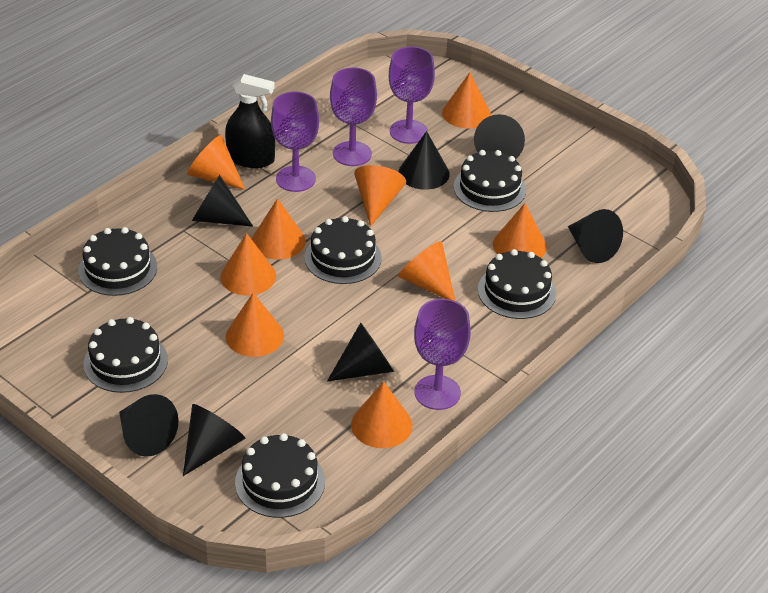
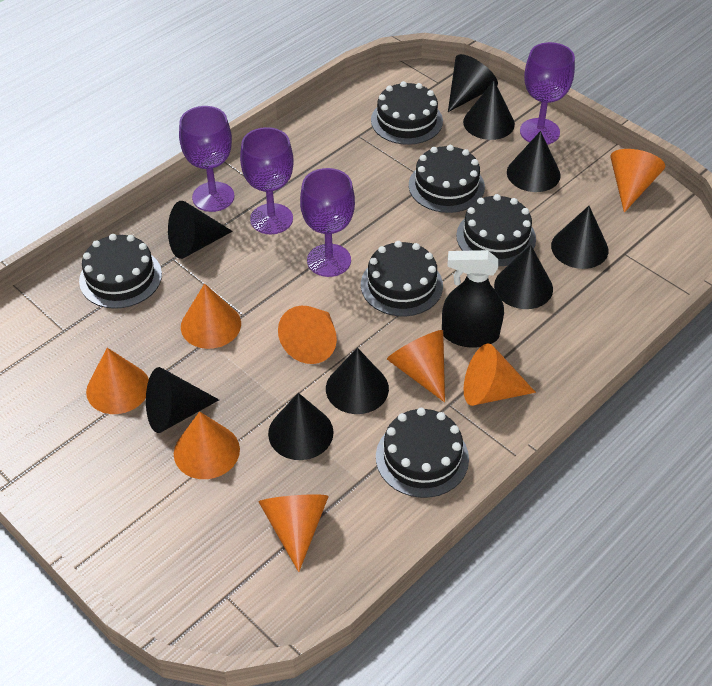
black cone: 7 -> 9
orange cone: 9 -> 8

